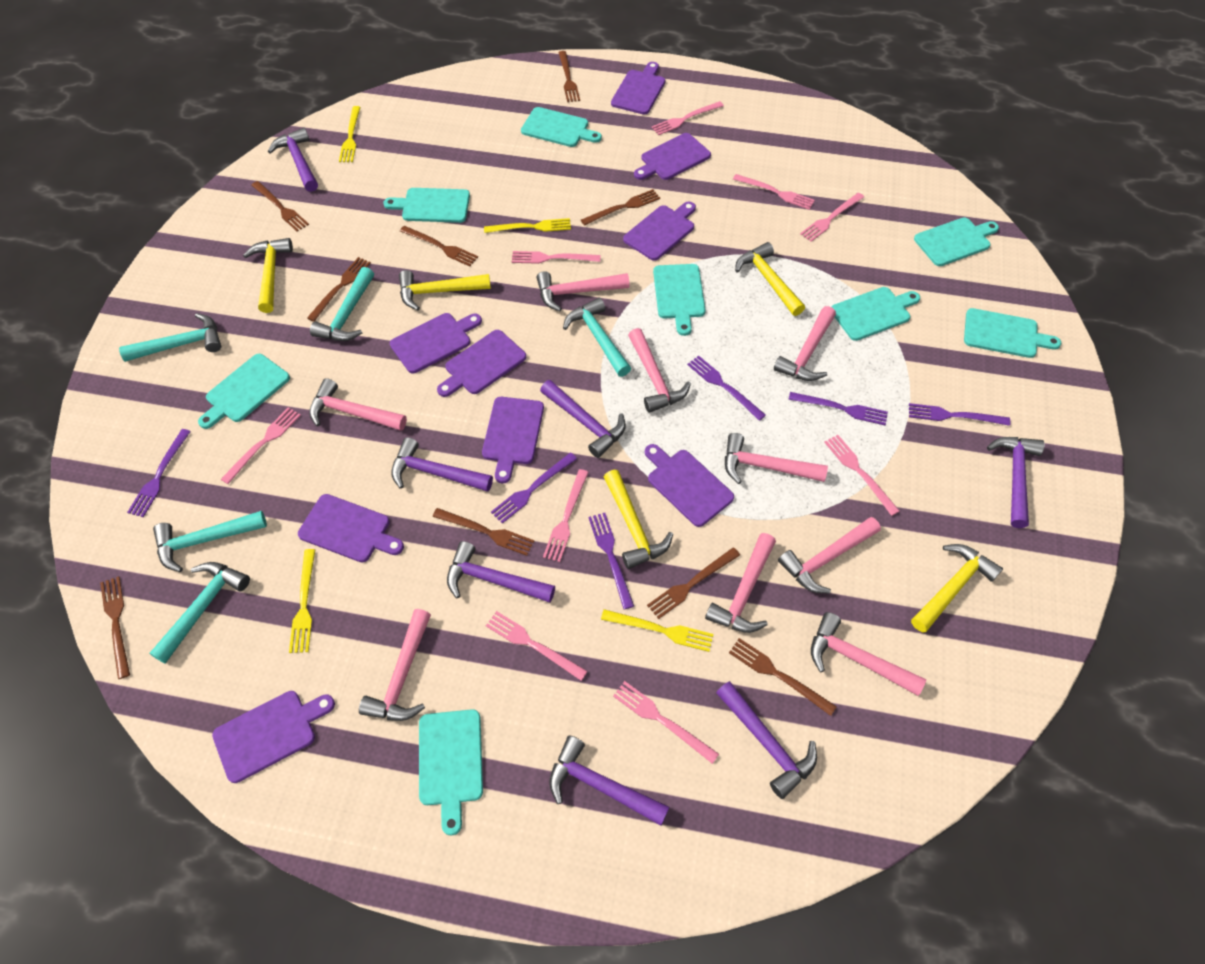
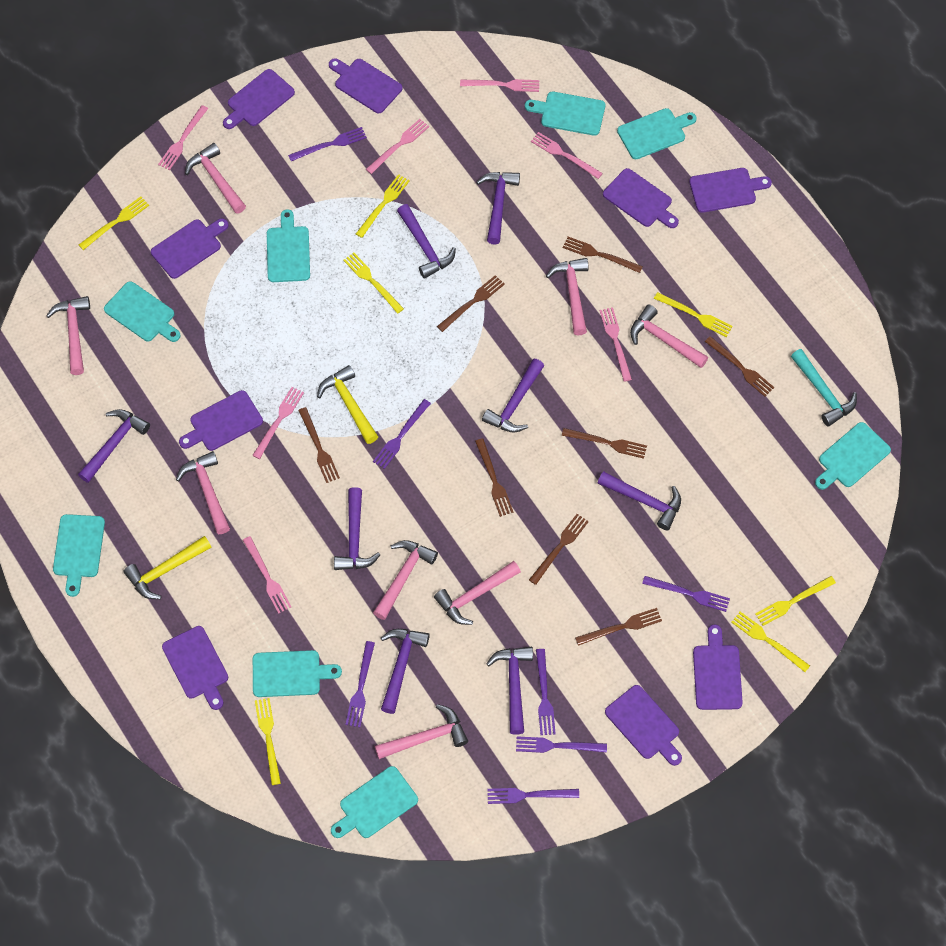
brown fork: 9 -> 8
pink fork: 9 -> 7
pink hammer: 9 -> 8
purple fork: 6 -> 7
purple hammer: 7 -> 8
turquoise hammer: 5 -> 1
yellow fork: 4 -> 7
yellow hammer: 5 -> 2

